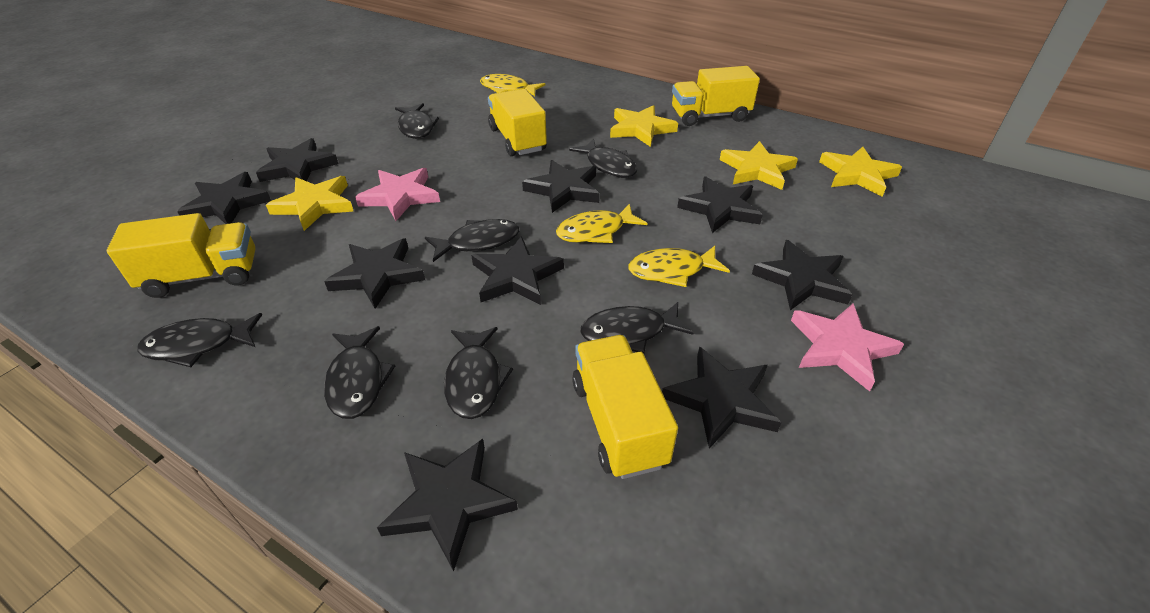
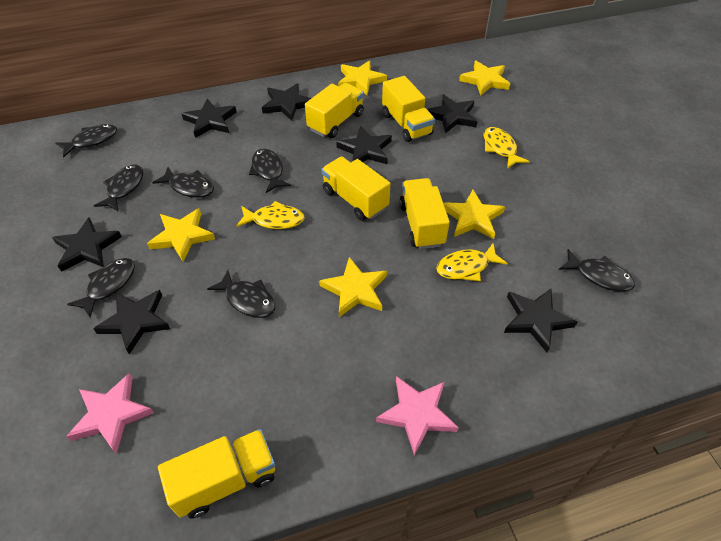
black star: 9 -> 7
yellow star: 4 -> 5
yellow truck: 4 -> 5

